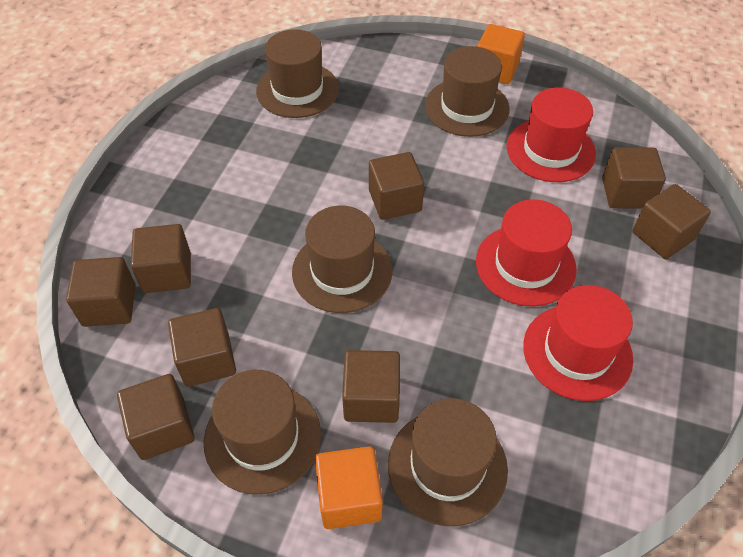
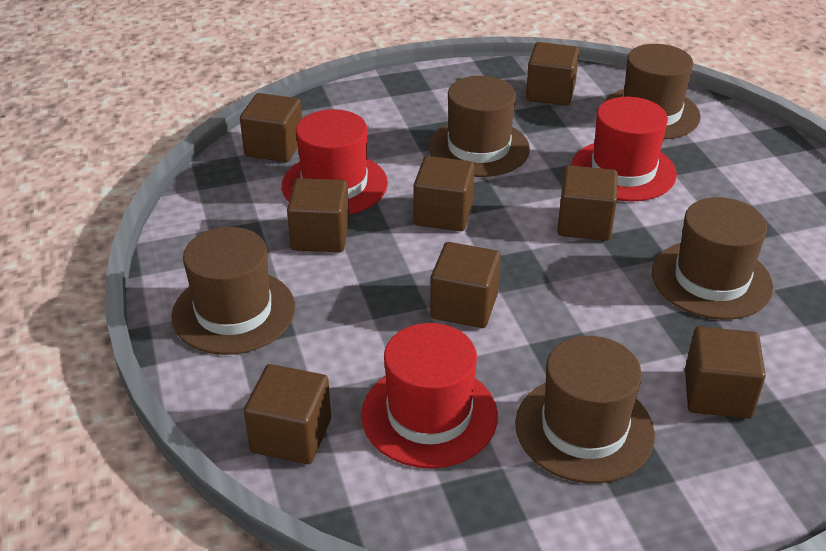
orange cube: 2 -> 0

